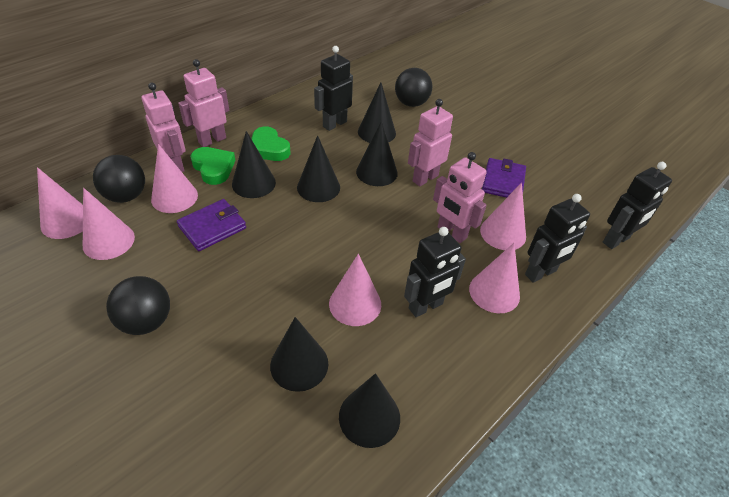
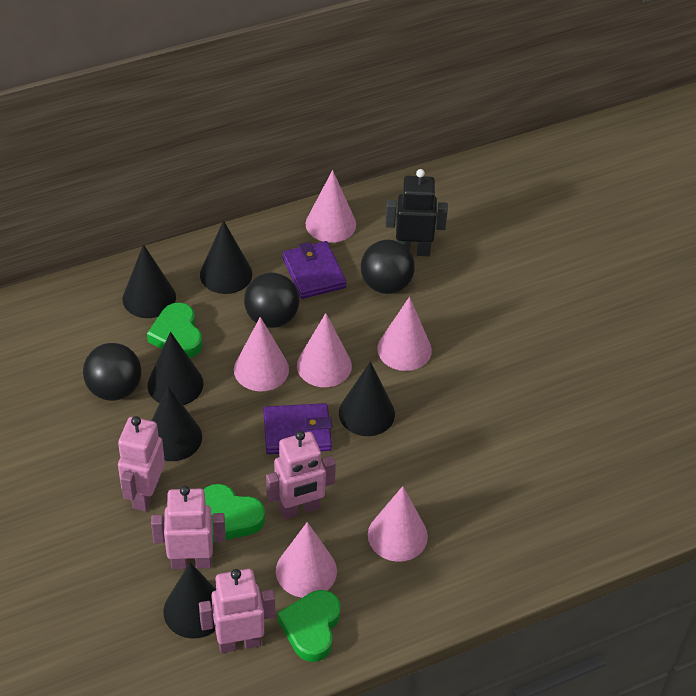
black robot: 4 -> 1
green heart: 2 -> 3

